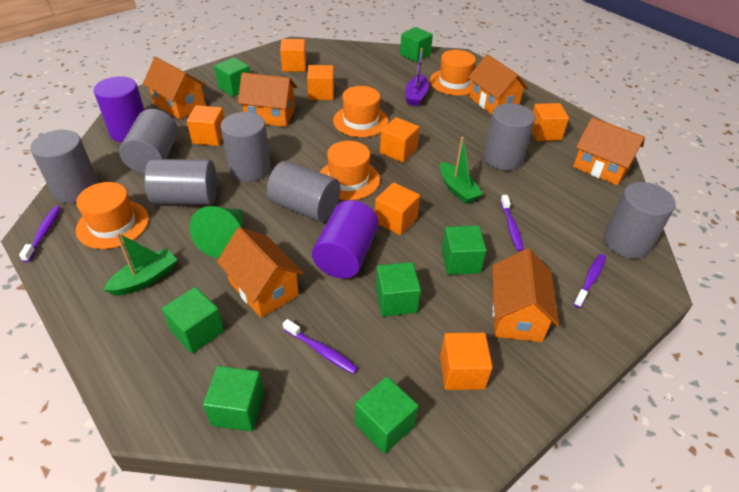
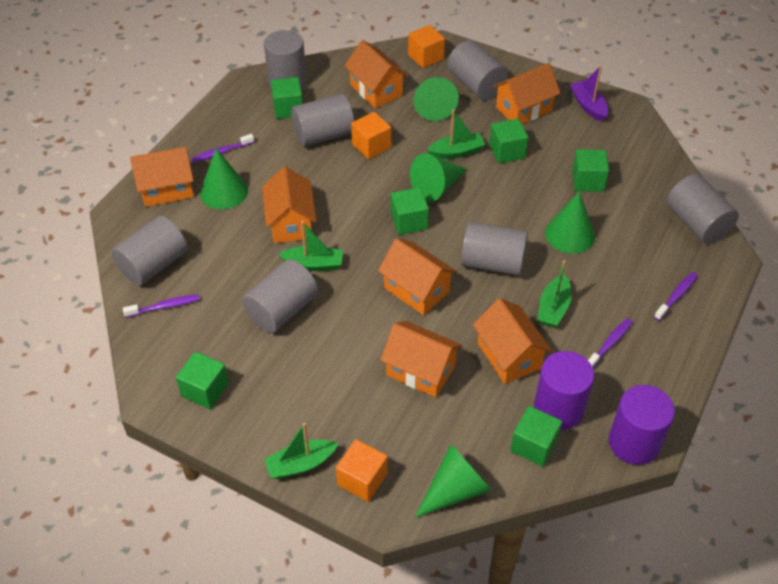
green boat: 2 -> 4
green cone: 1 -> 5
green cube: 7 -> 6
orange cube: 7 -> 3
orange hat: 4 -> 0
orange house: 6 -> 7

